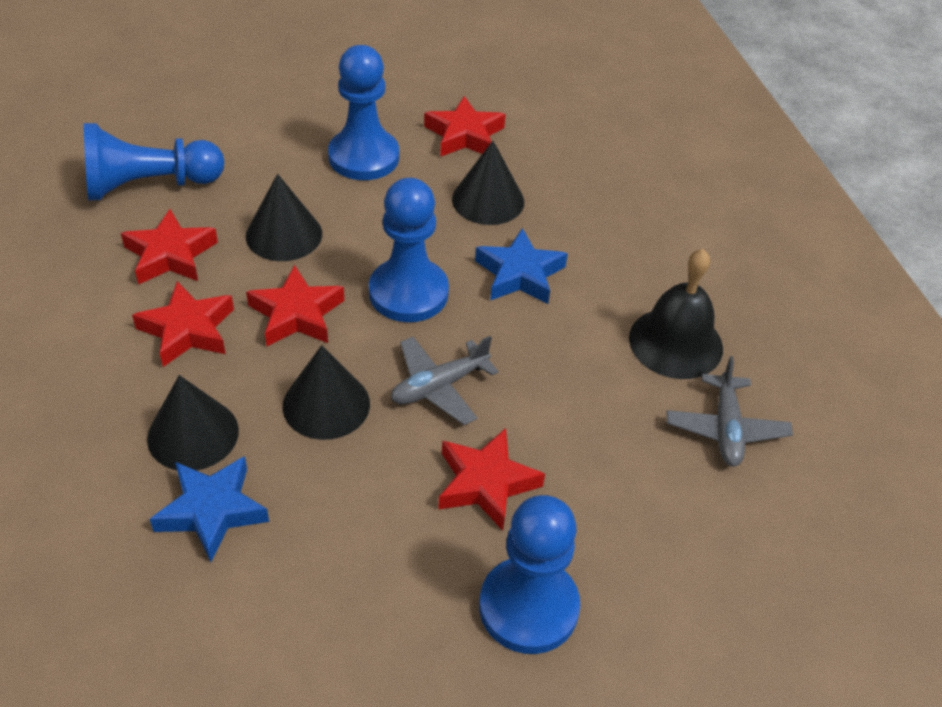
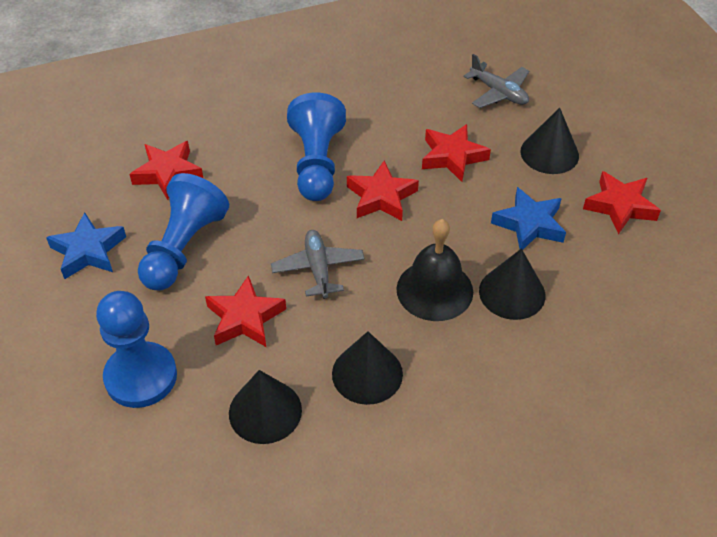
blue pawn: 4 -> 3

